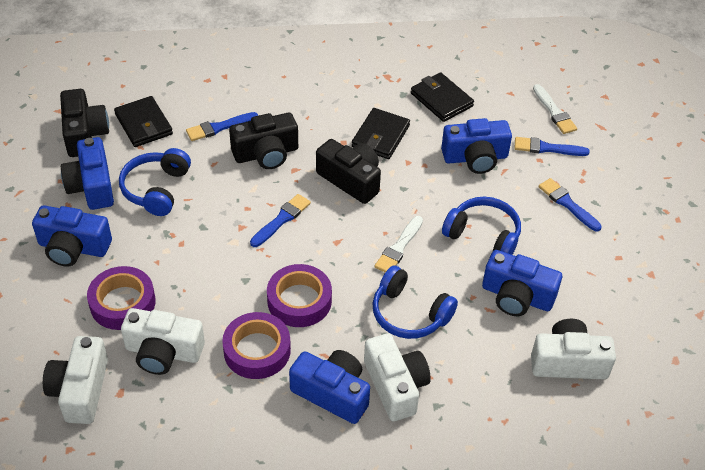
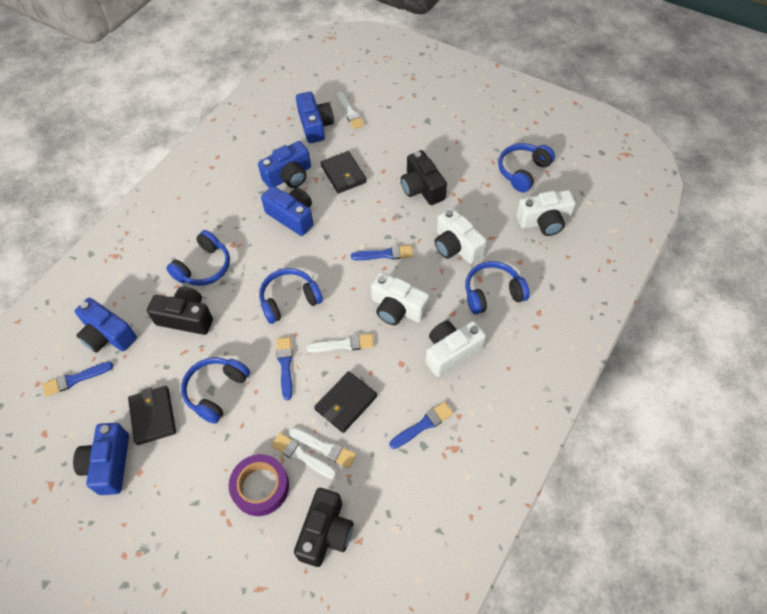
blue headphones: 3 -> 5
purple tape: 3 -> 1
white brush: 2 -> 4

